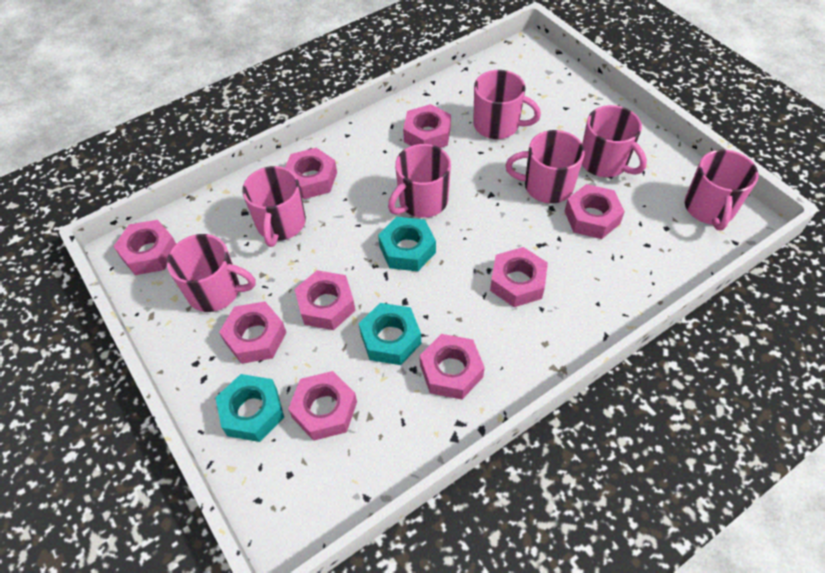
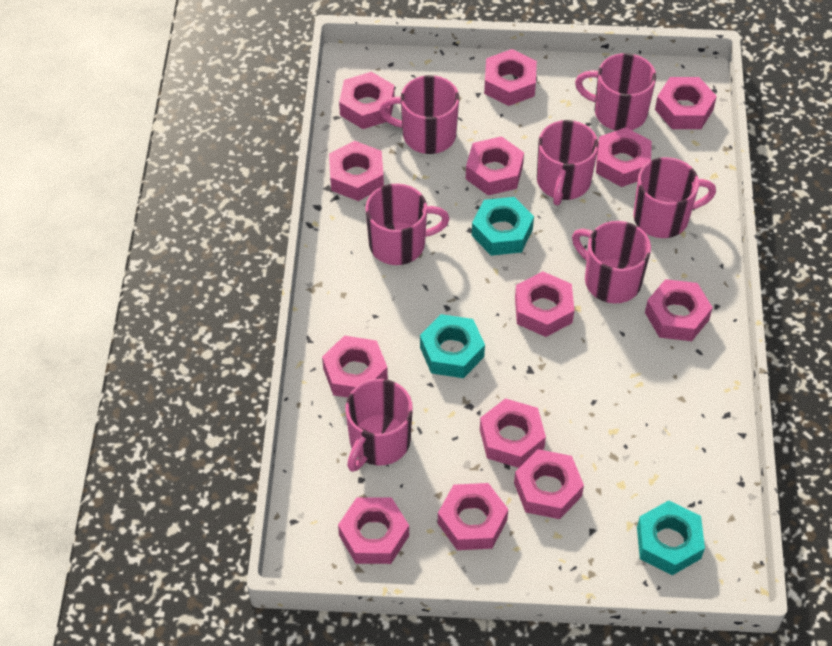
pink nut: 9 -> 13

